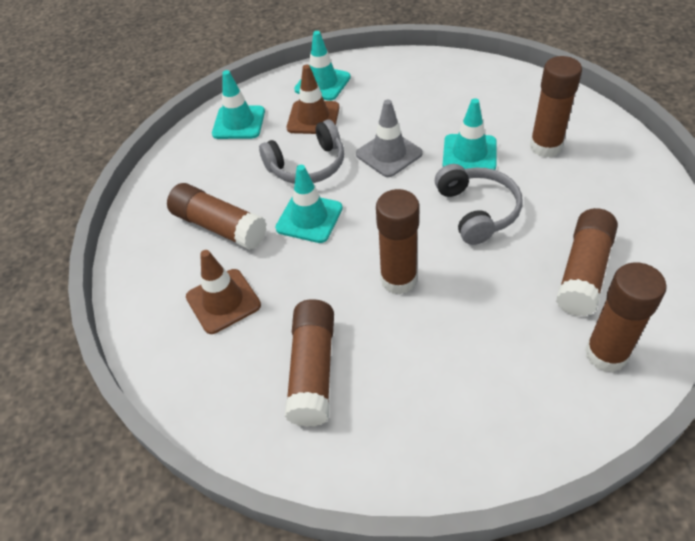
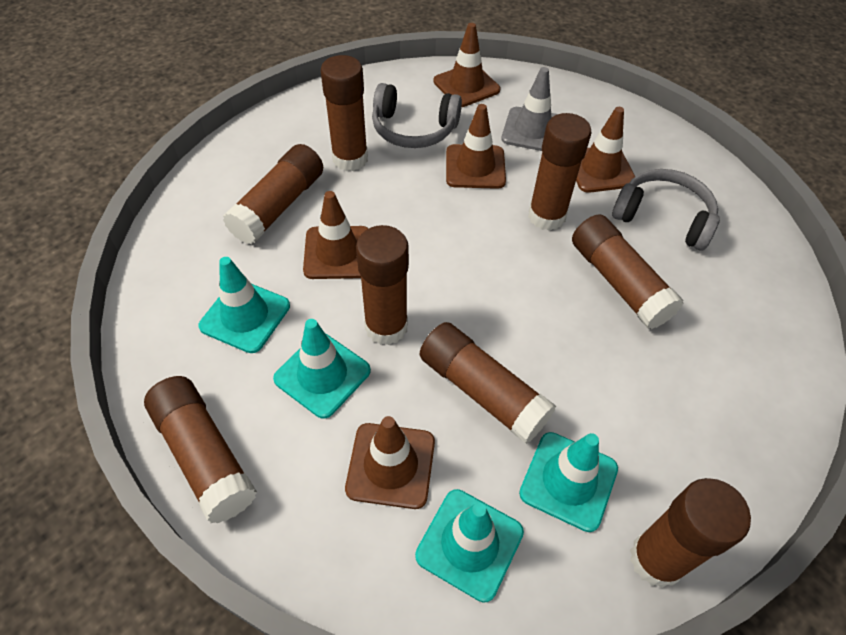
brown glue stick: 6 -> 8
brown traffic cone: 2 -> 5

